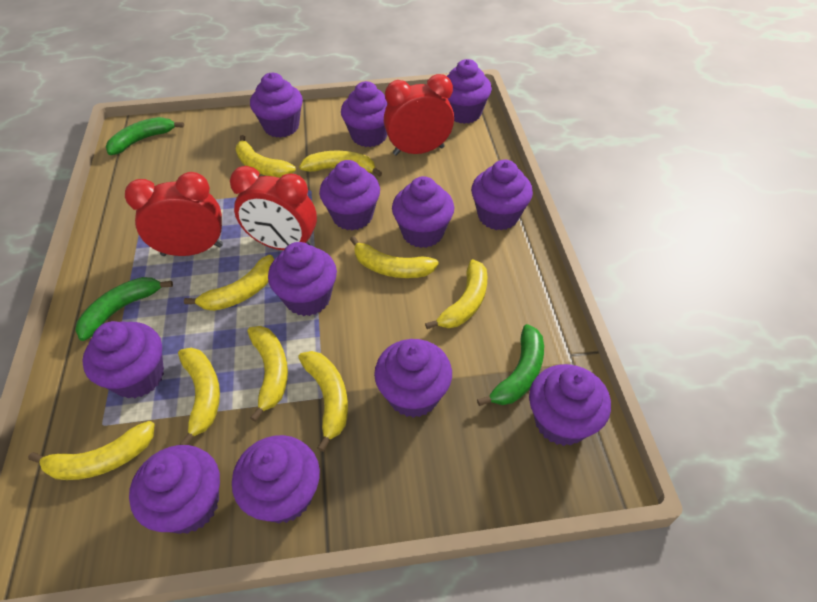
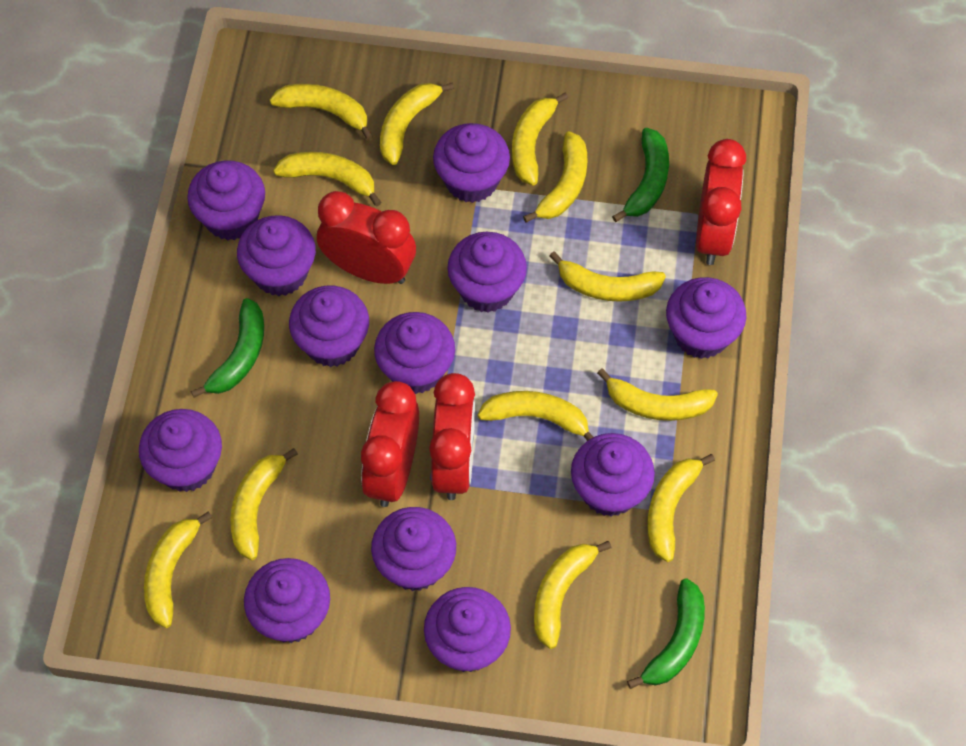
red clock: 3 -> 4
yellow banana: 9 -> 12

